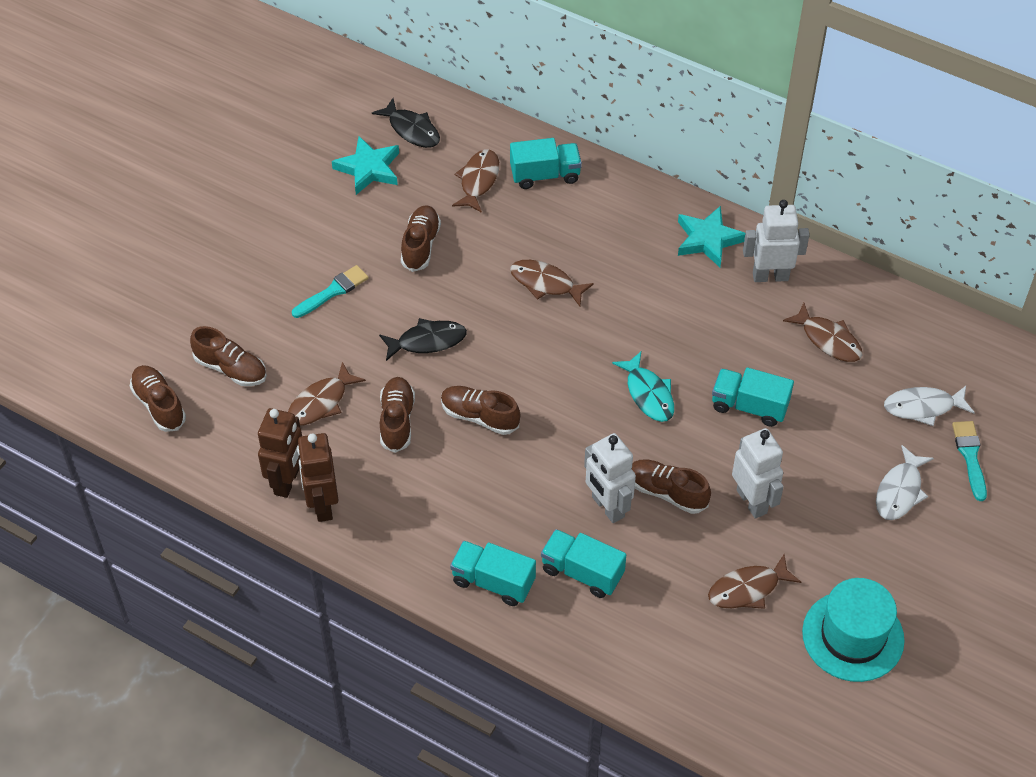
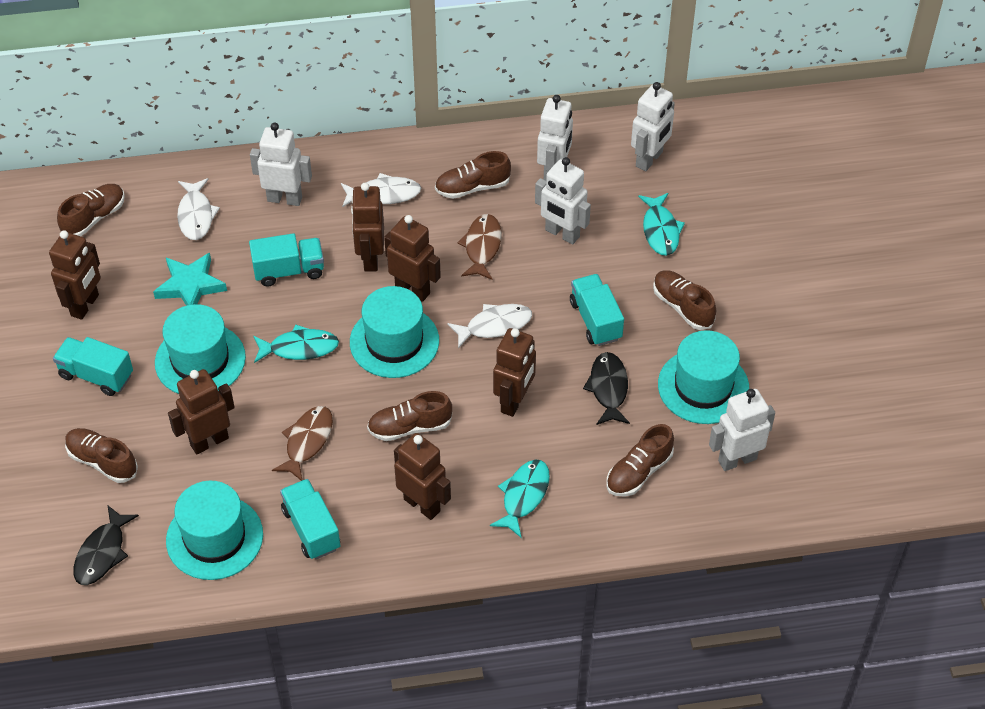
brown fish: 5 -> 2
brown robot: 2 -> 6
turquoise brush: 2 -> 0
turquoise fish: 1 -> 3
turquoise hat: 1 -> 4
turquoise star: 2 -> 1
white fish: 2 -> 3
white robot: 3 -> 5

